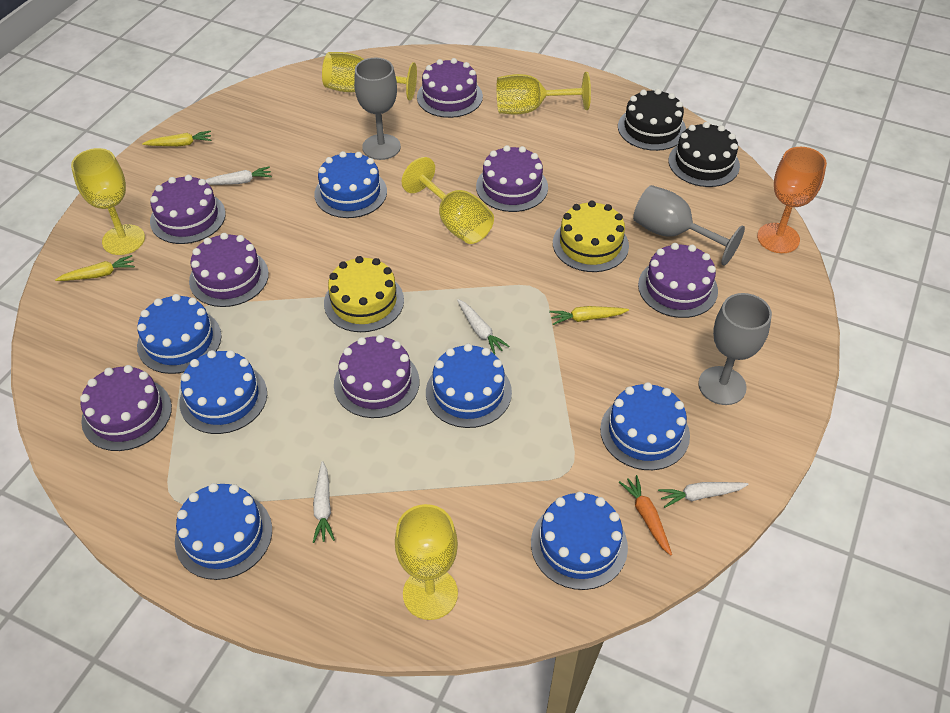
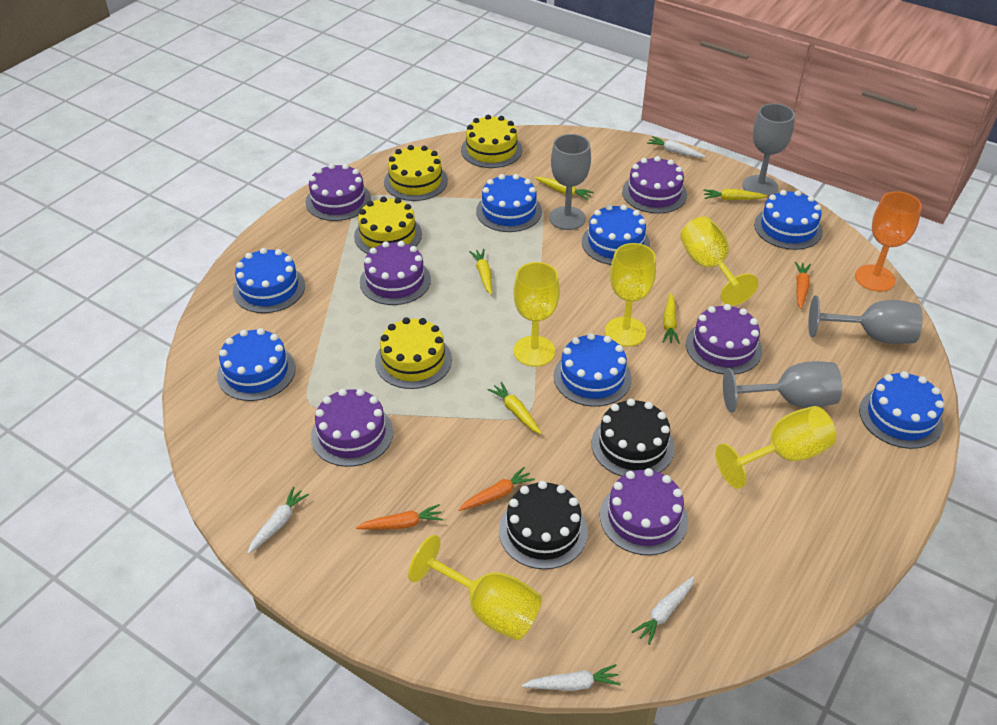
grey goblet: 3 -> 4
orange carrot: 1 -> 3
purple cake: 7 -> 6
yellow cake: 2 -> 4
yellow carrot: 3 -> 5

